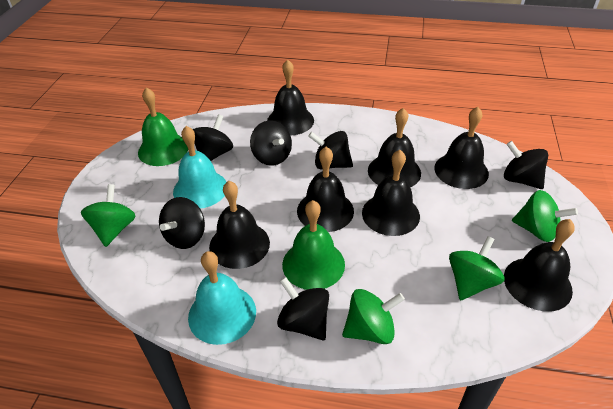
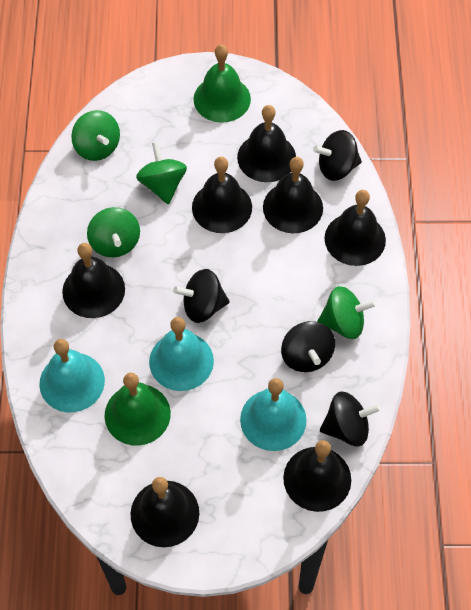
black spinning top: 6 -> 4
turquoise bell: 2 -> 3

